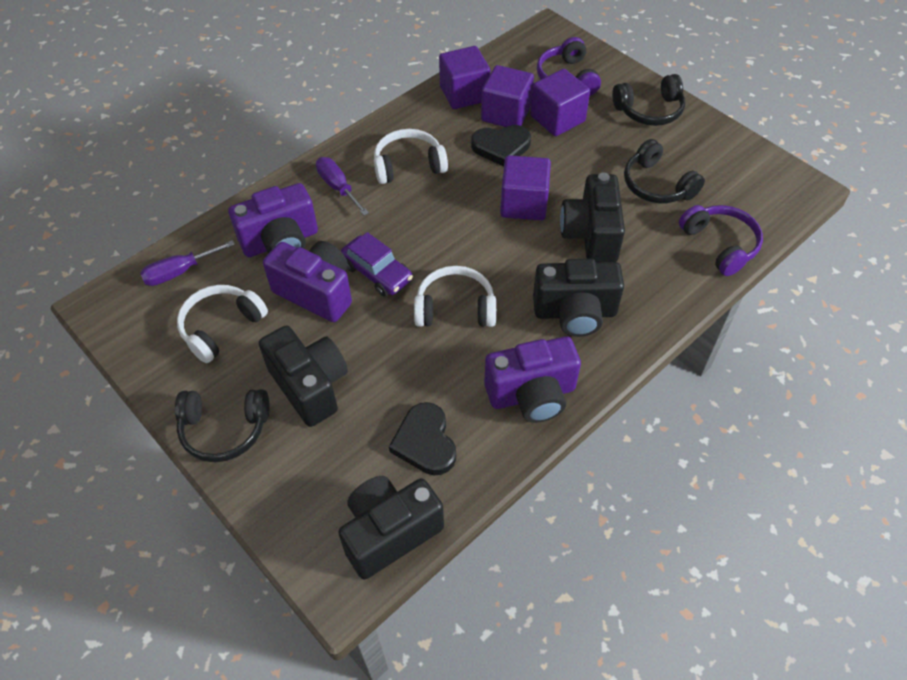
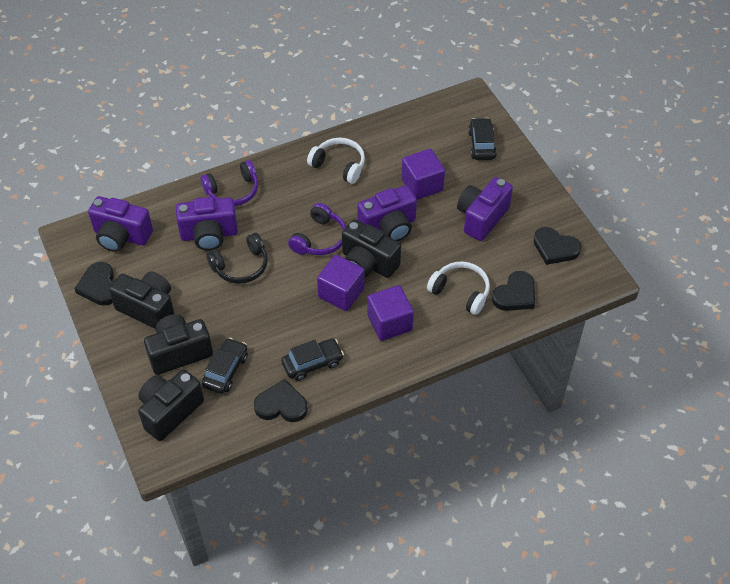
black car: 0 -> 3
black headphones: 3 -> 1
black heart: 2 -> 4
purple camera: 3 -> 4
purple car: 1 -> 0
purple cube: 4 -> 3
purple screwdriver: 2 -> 0
white headphones: 3 -> 2

